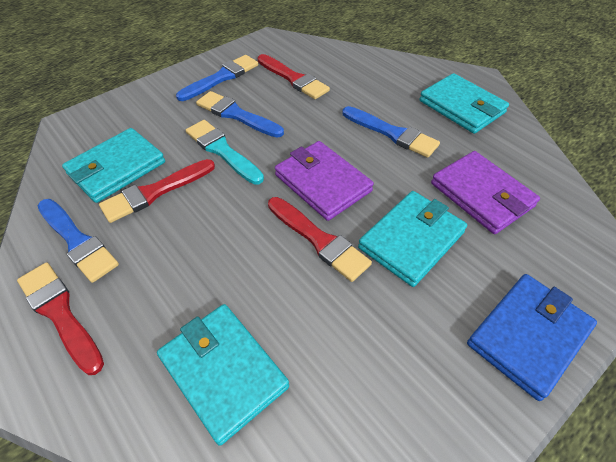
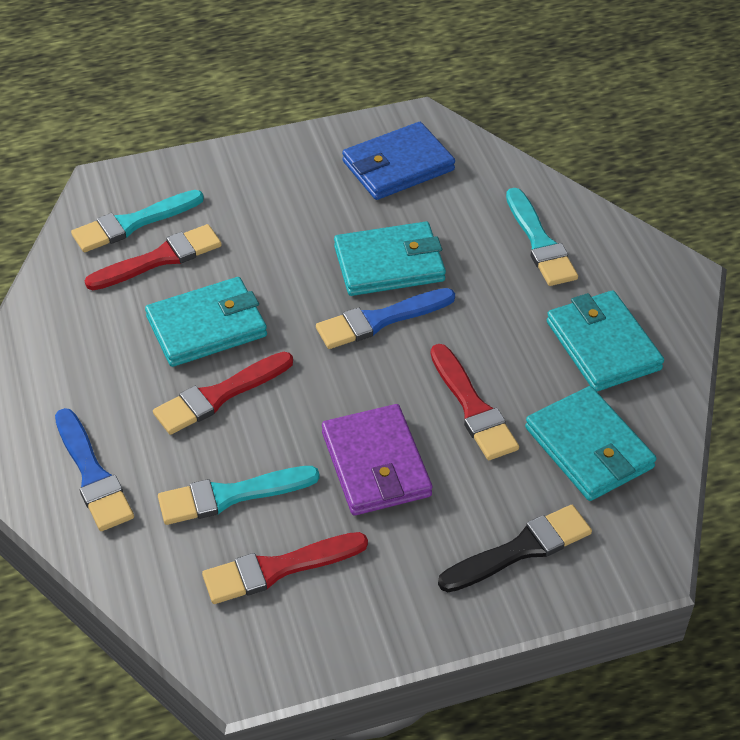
black brush: 0 -> 1
blue brush: 4 -> 2
purple wallet: 2 -> 1
turquoise brush: 1 -> 3

